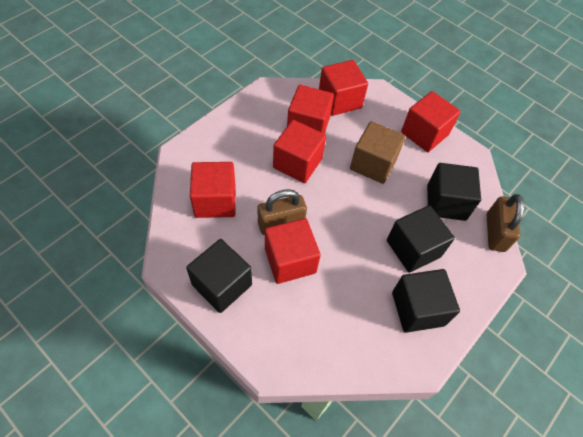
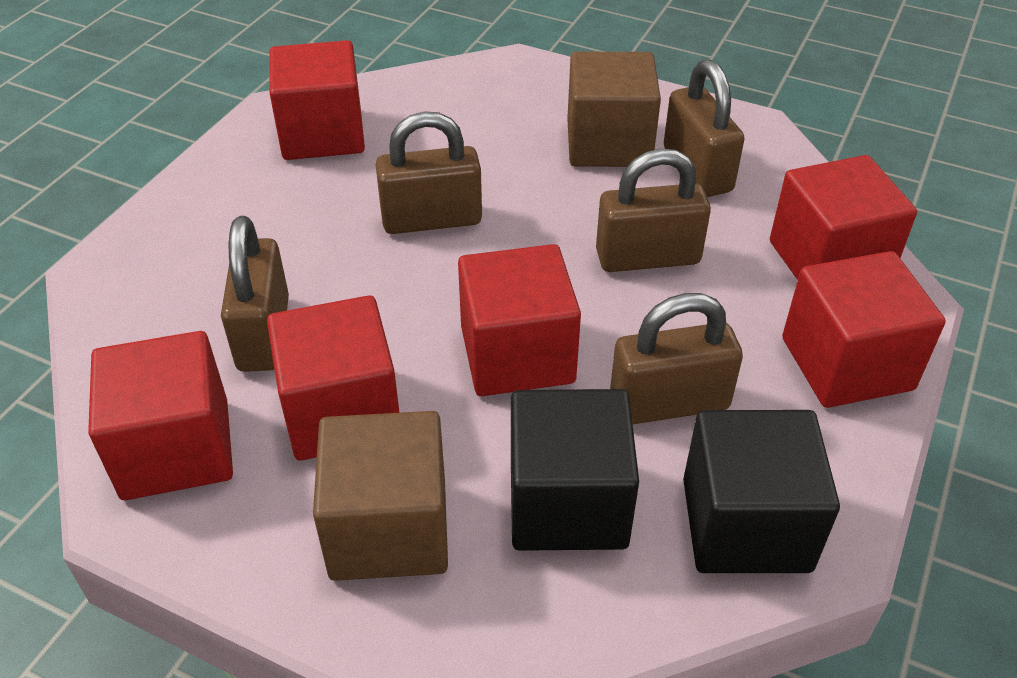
black cube: 4 -> 2
brown cube: 1 -> 2
brown padlock: 2 -> 5

